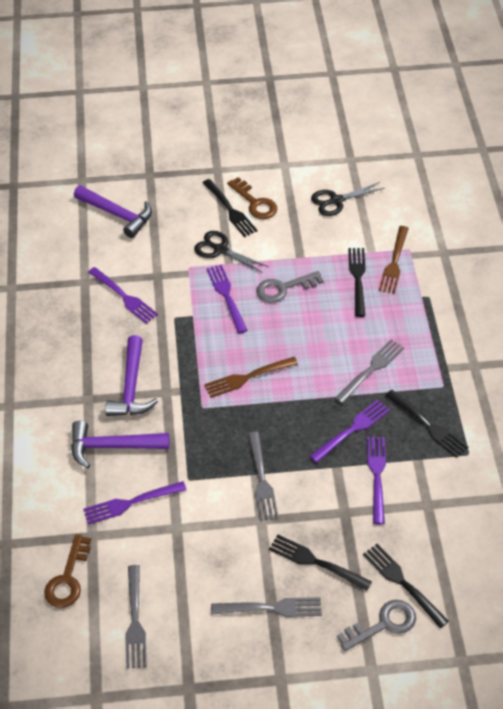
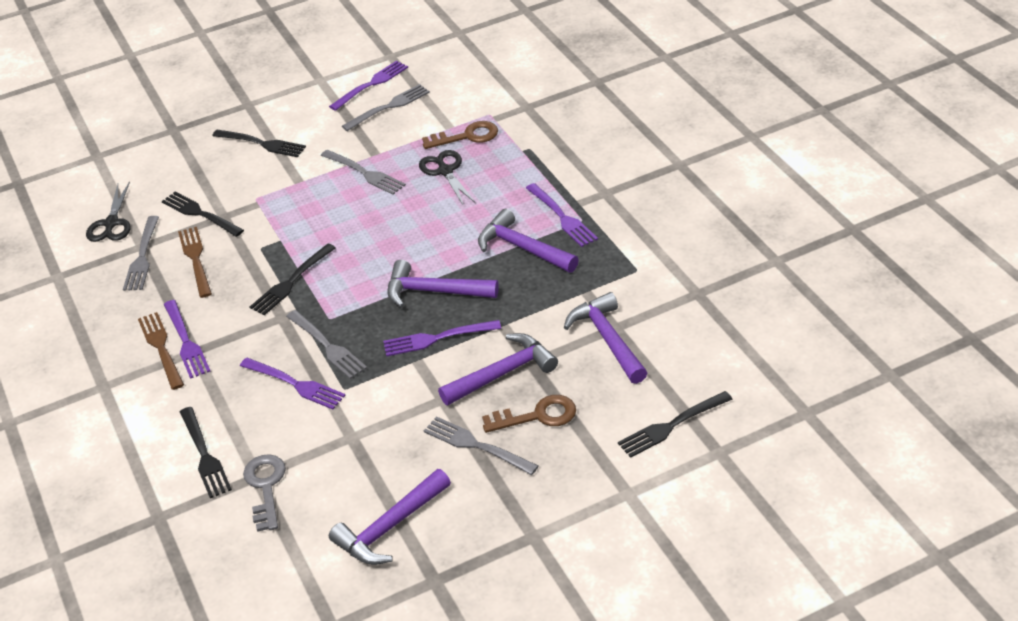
grey fork: 4 -> 5
grey key: 2 -> 1
purple hammer: 3 -> 5

